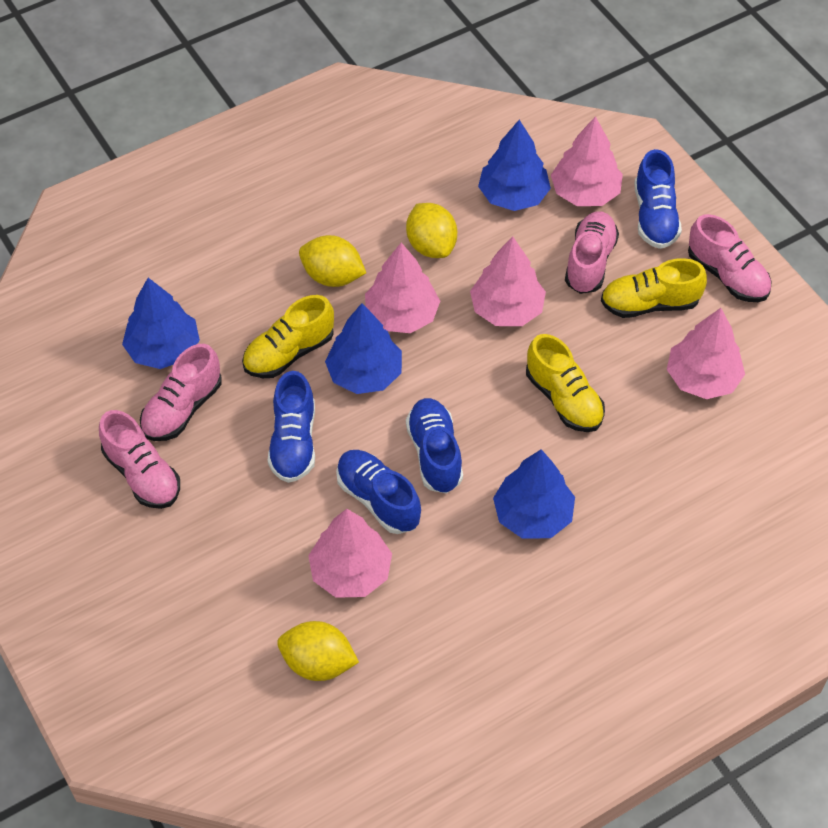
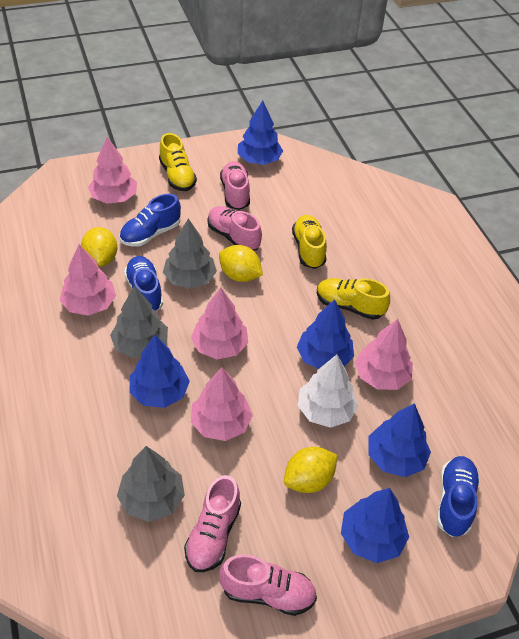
blue shoe: 4 -> 3
blue tree: 4 -> 5
grey tree: 0 -> 3
white tree: 0 -> 1

